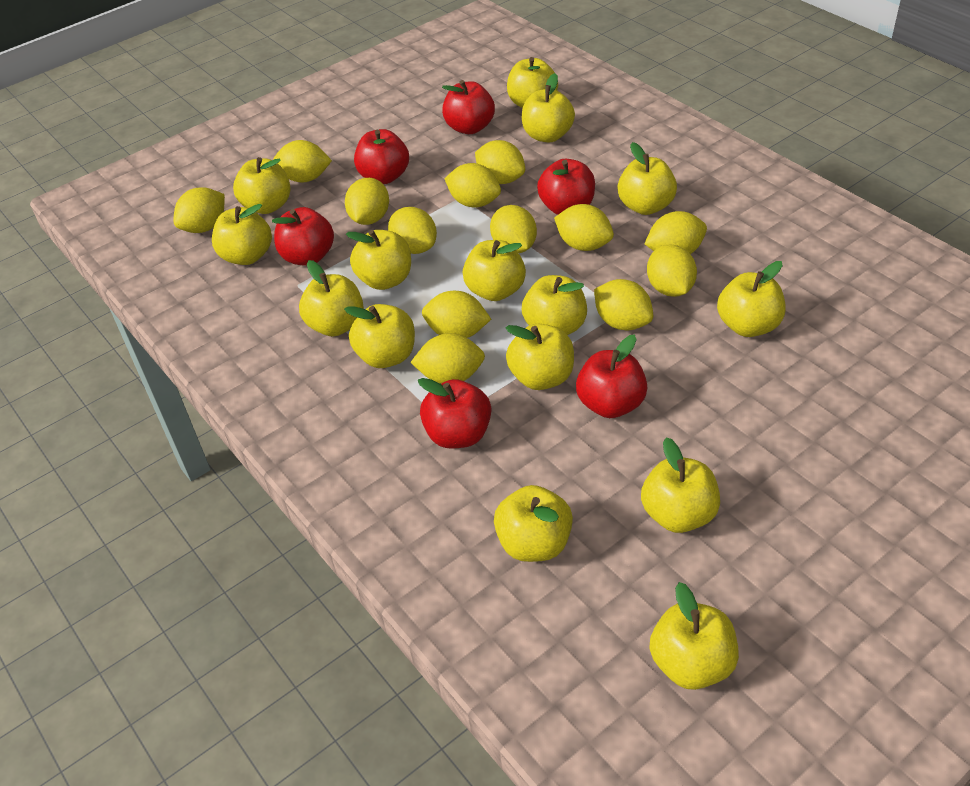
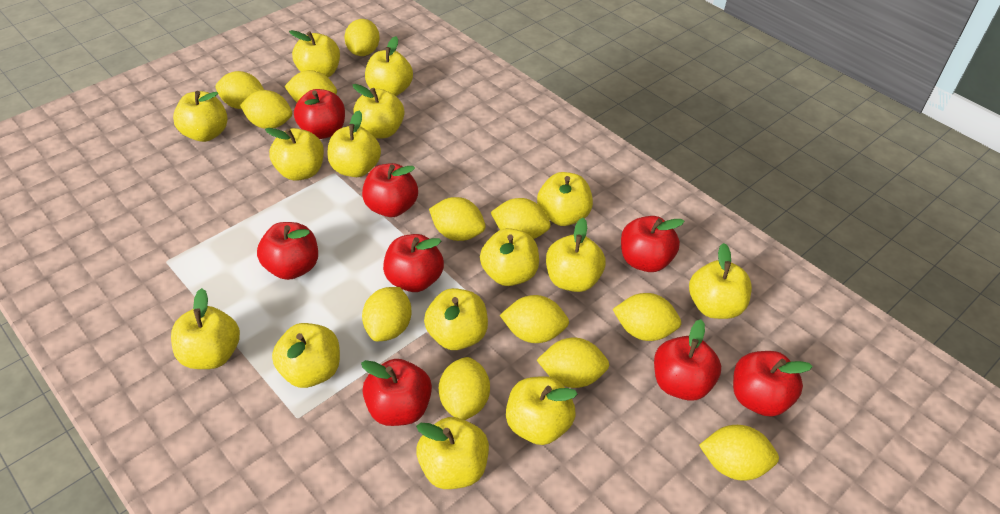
red apple: 6 -> 8
yellow lemon: 13 -> 12

